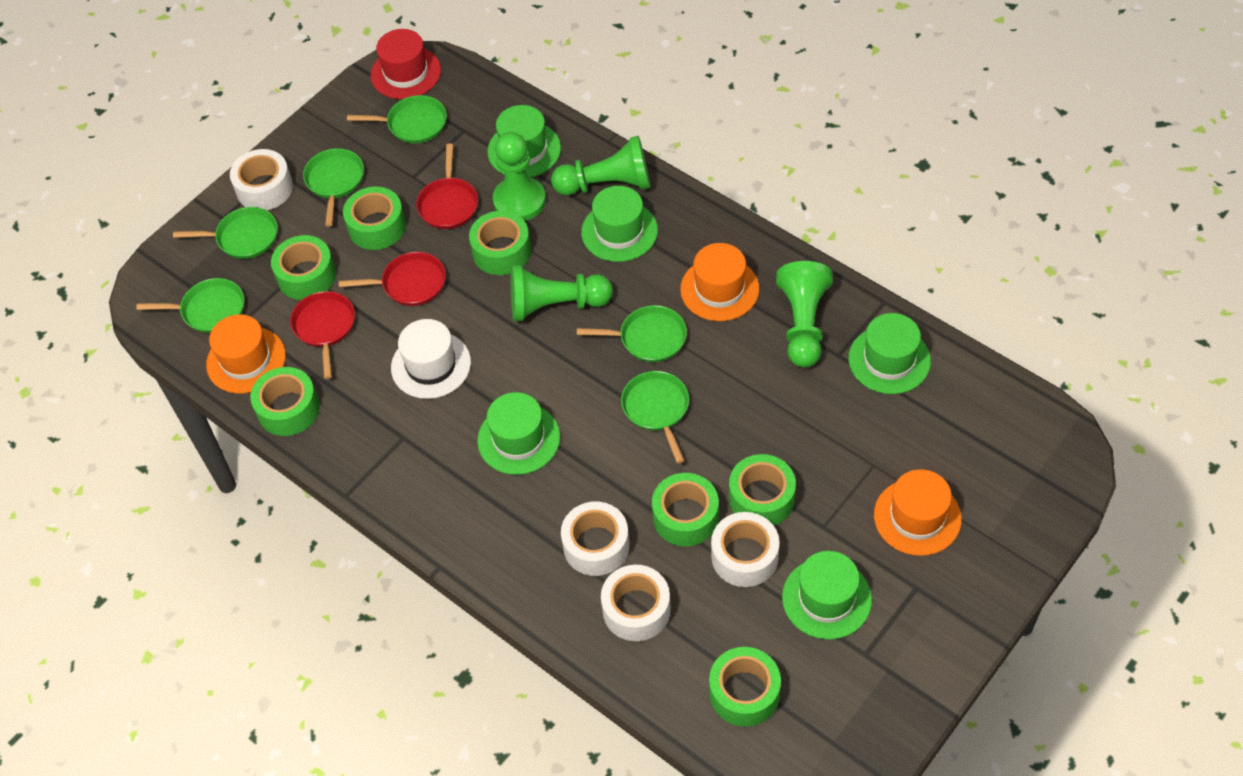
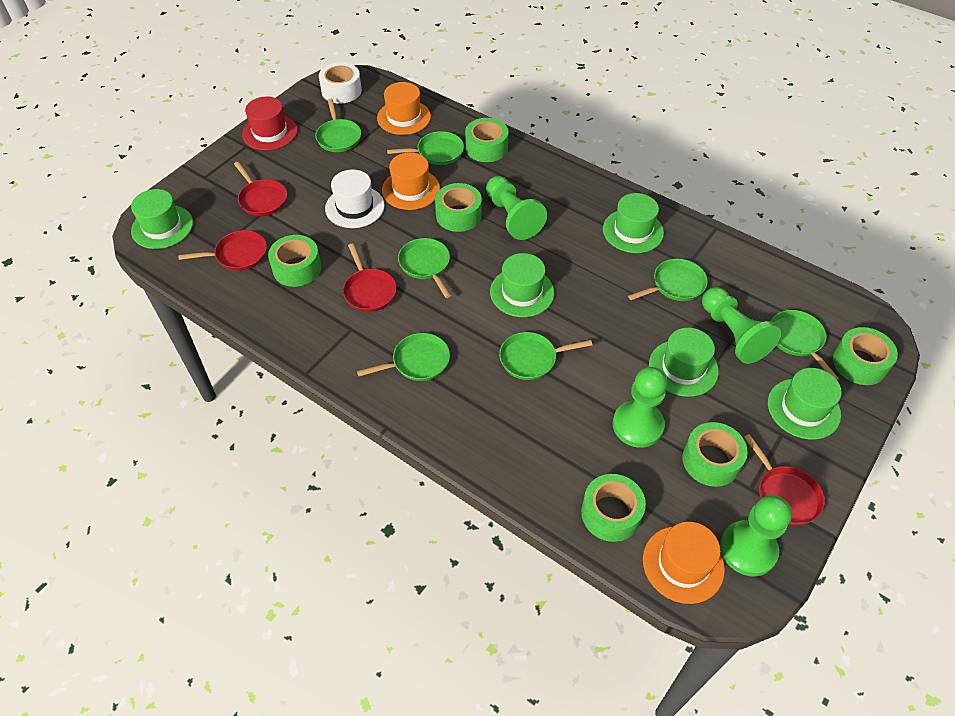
green pan: 6 -> 7
green tape: 7 -> 6
red pan: 3 -> 4
white tape: 4 -> 1

